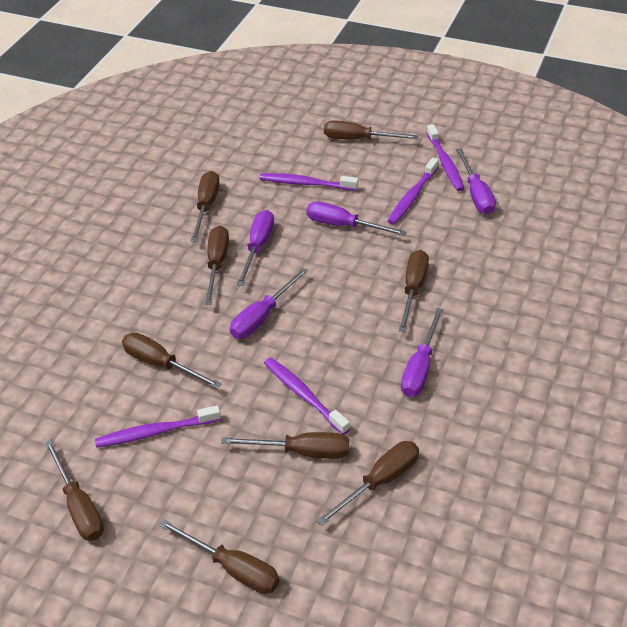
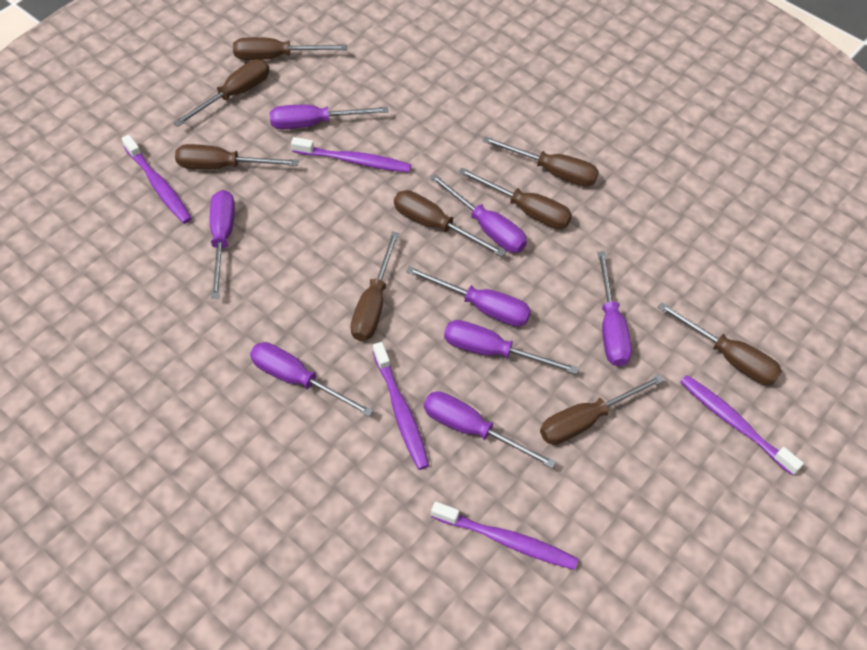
purple screwdriver: 5 -> 8

